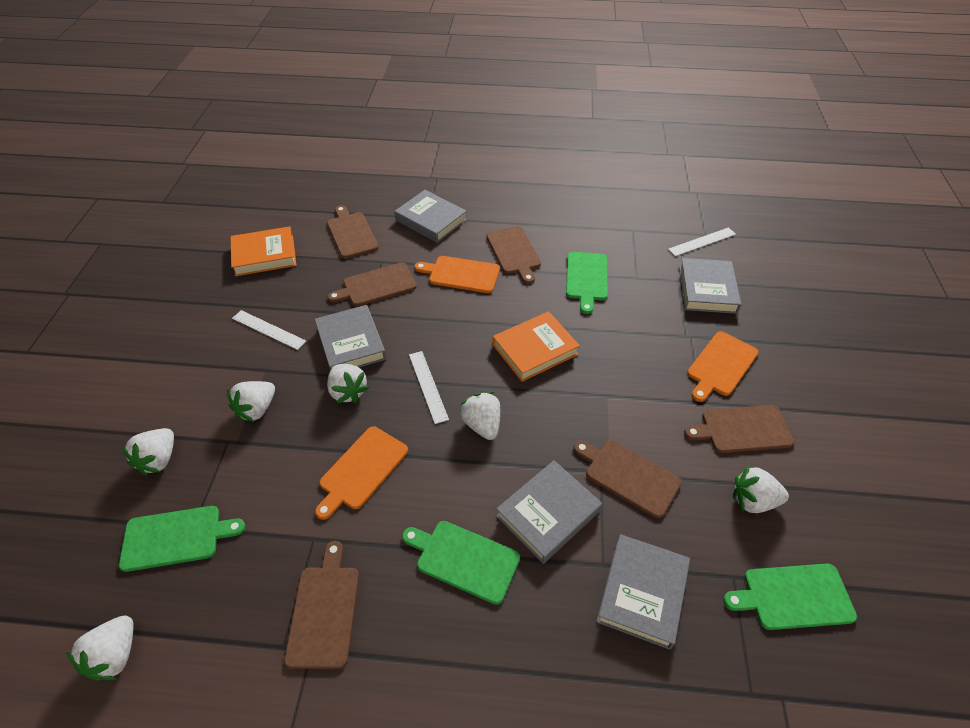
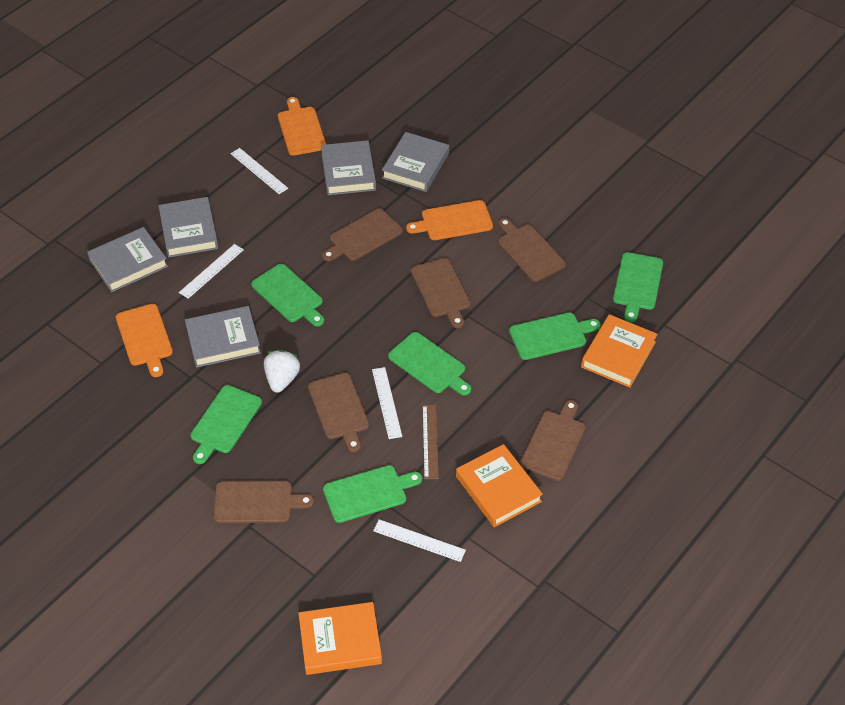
brown ruler: 0 -> 1
green cutting board: 4 -> 6
orange book: 2 -> 3
white ruler: 3 -> 4
white strawberry: 6 -> 1

